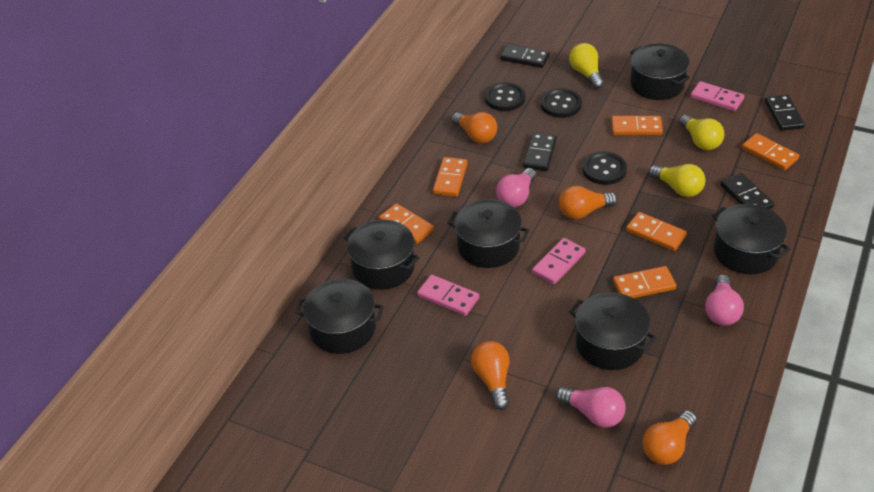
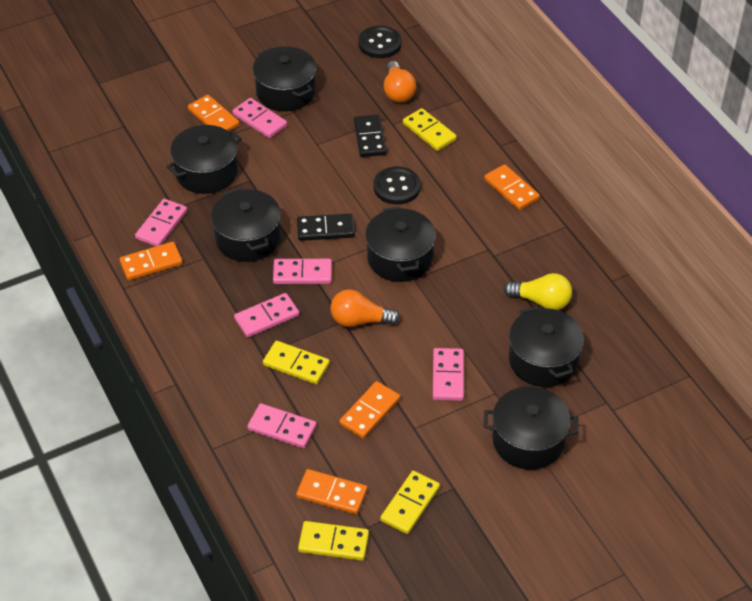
black button: 3 -> 2
black domino: 4 -> 2
orange domino: 6 -> 5
orange light bulb: 4 -> 2
pink domino: 3 -> 6
pink light bulb: 3 -> 0
yellow domino: 0 -> 4
yellow light bulb: 3 -> 1

